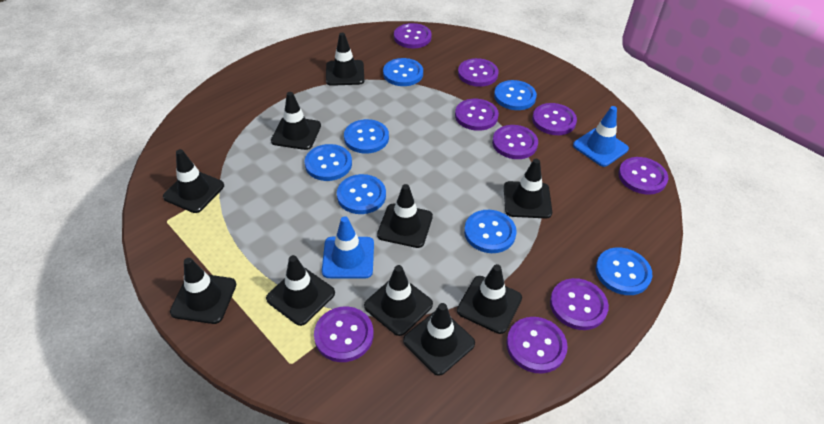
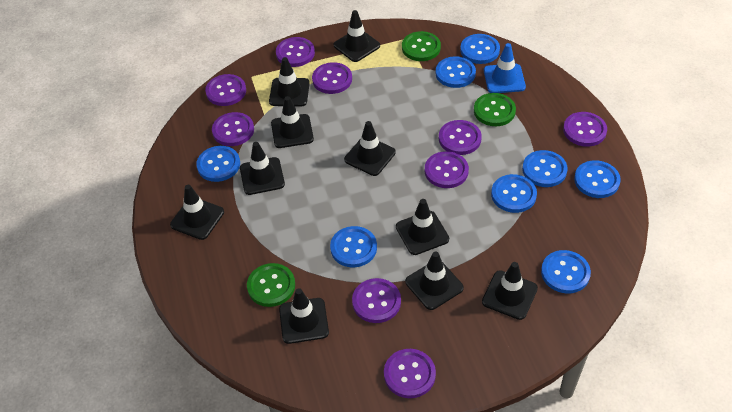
blue button: 7 -> 8
blue traffic cone: 2 -> 1
green button: 0 -> 3

